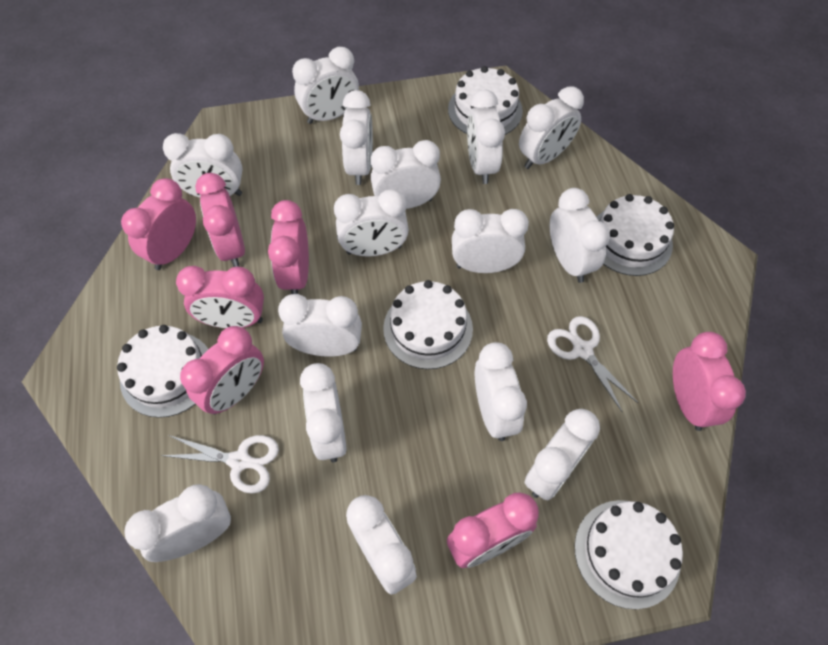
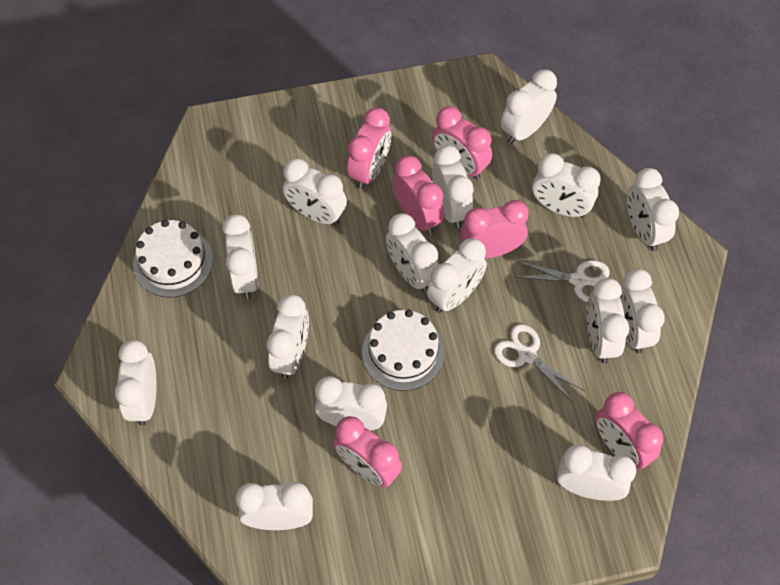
pink clock: 7 -> 6
white cake: 5 -> 2

